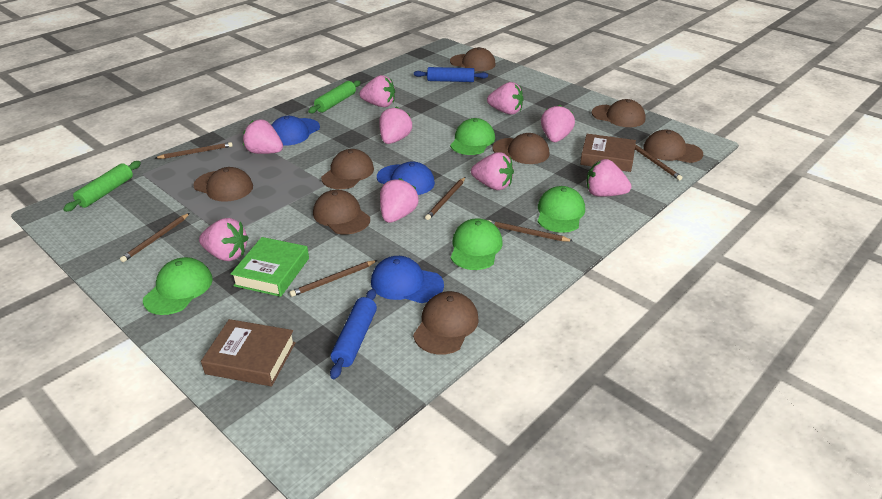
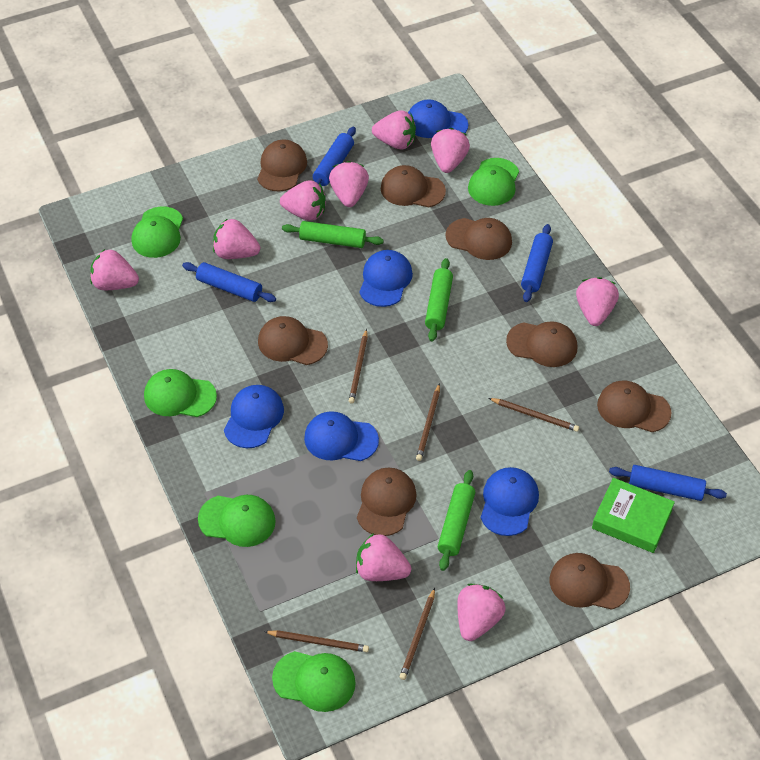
blue cap: 3 -> 5
blue rolling pin: 2 -> 4
brown book: 2 -> 0
brown pencil: 6 -> 5
green cap: 4 -> 5
green rolling pin: 2 -> 3

